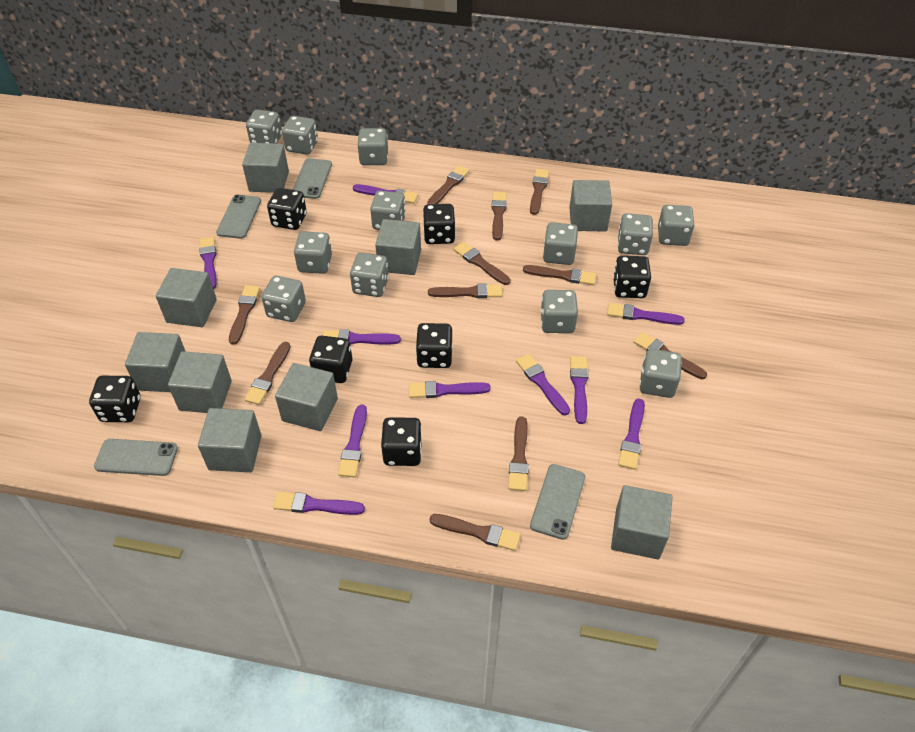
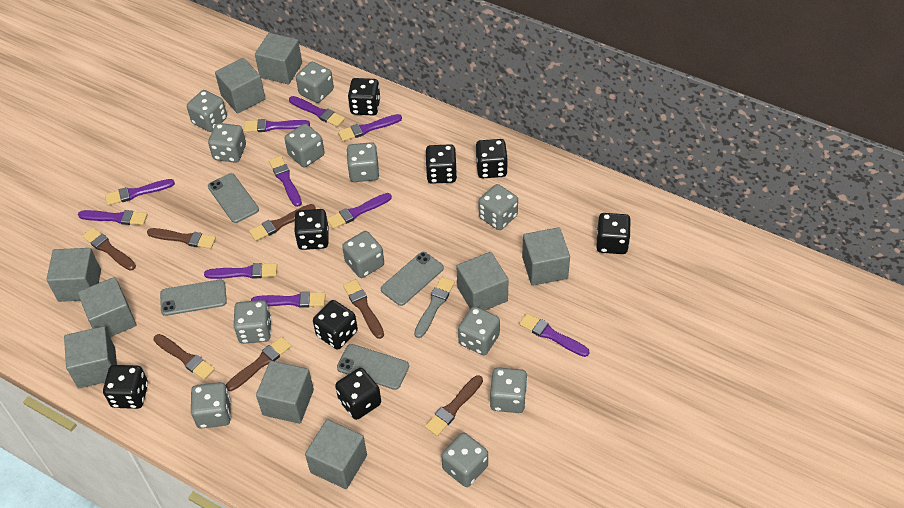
black dice: 7 -> 8
brown brush: 11 -> 7
grey brush: 0 -> 1

